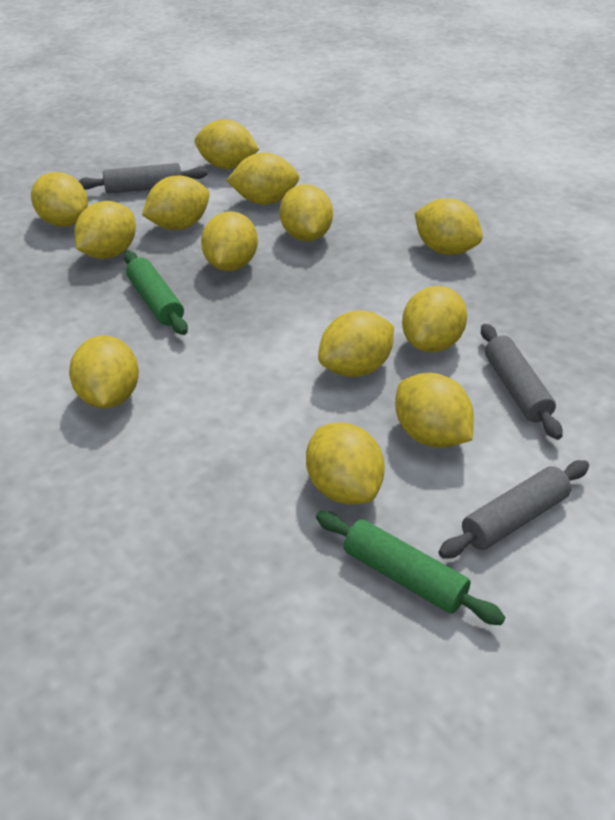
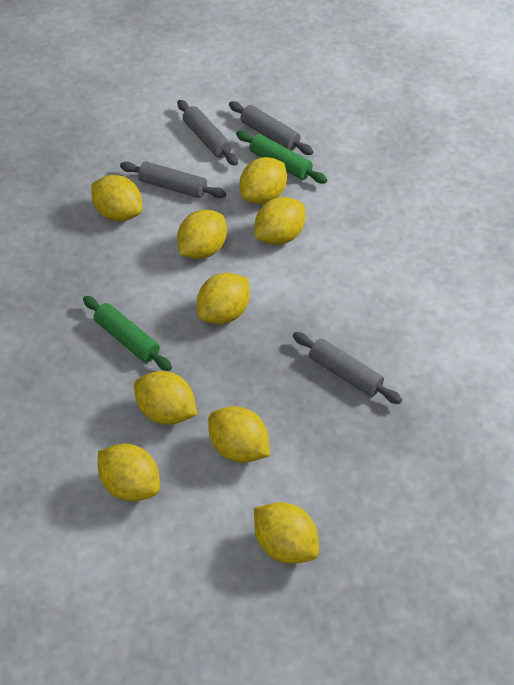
grey rolling pin: 3 -> 4
yellow lemon: 13 -> 9

